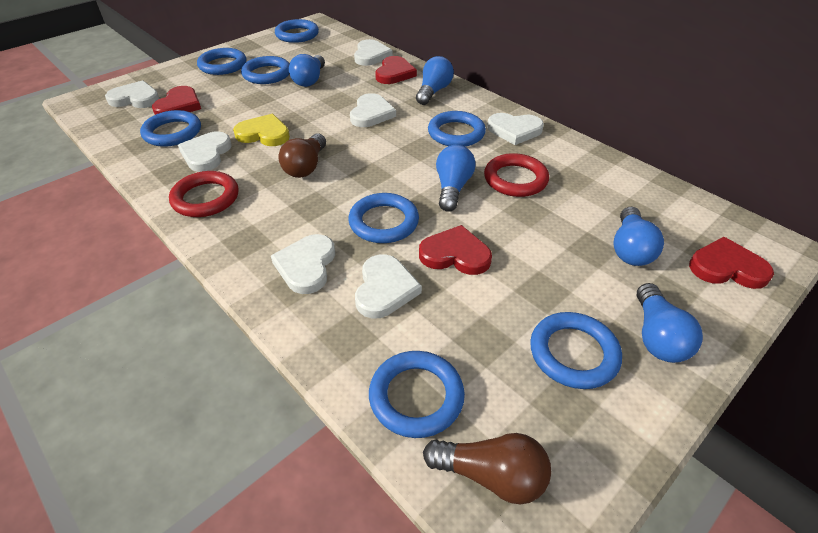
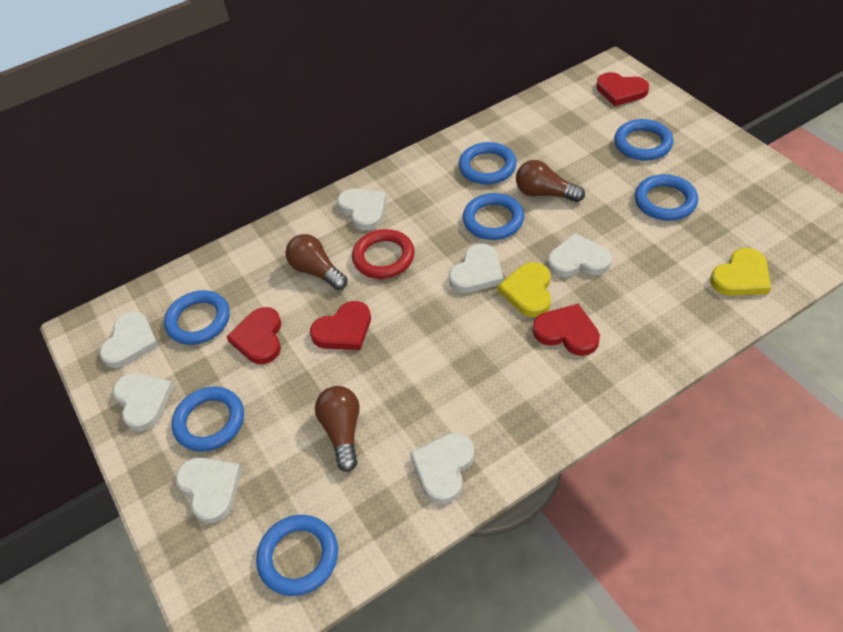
blue light bulb: 5 -> 0
blue ring: 8 -> 7
brown light bulb: 2 -> 3
red ring: 2 -> 1
yellow heart: 1 -> 2

